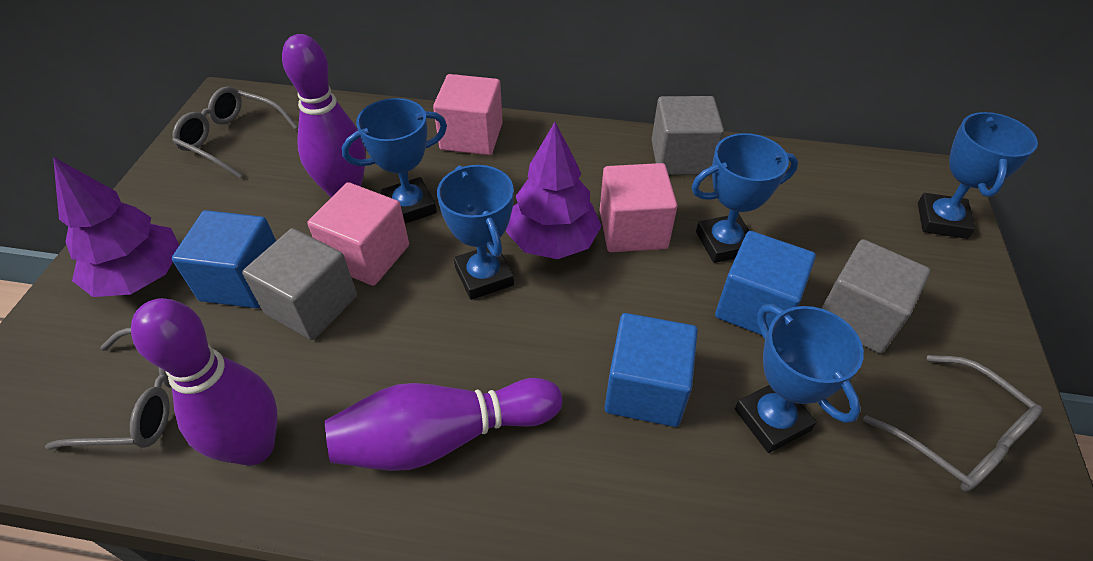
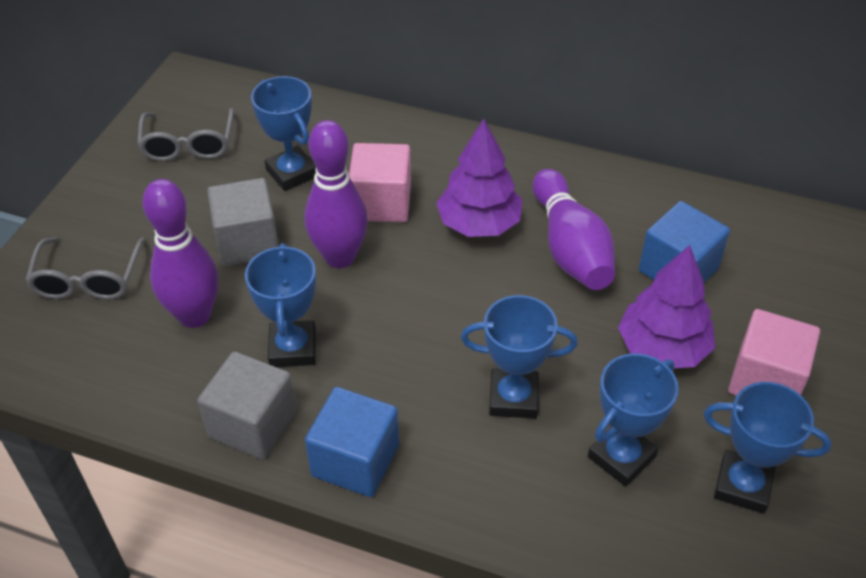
blue cube: 3 -> 2
grey cube: 3 -> 2
grey glasses: 3 -> 2
pink cube: 3 -> 2

